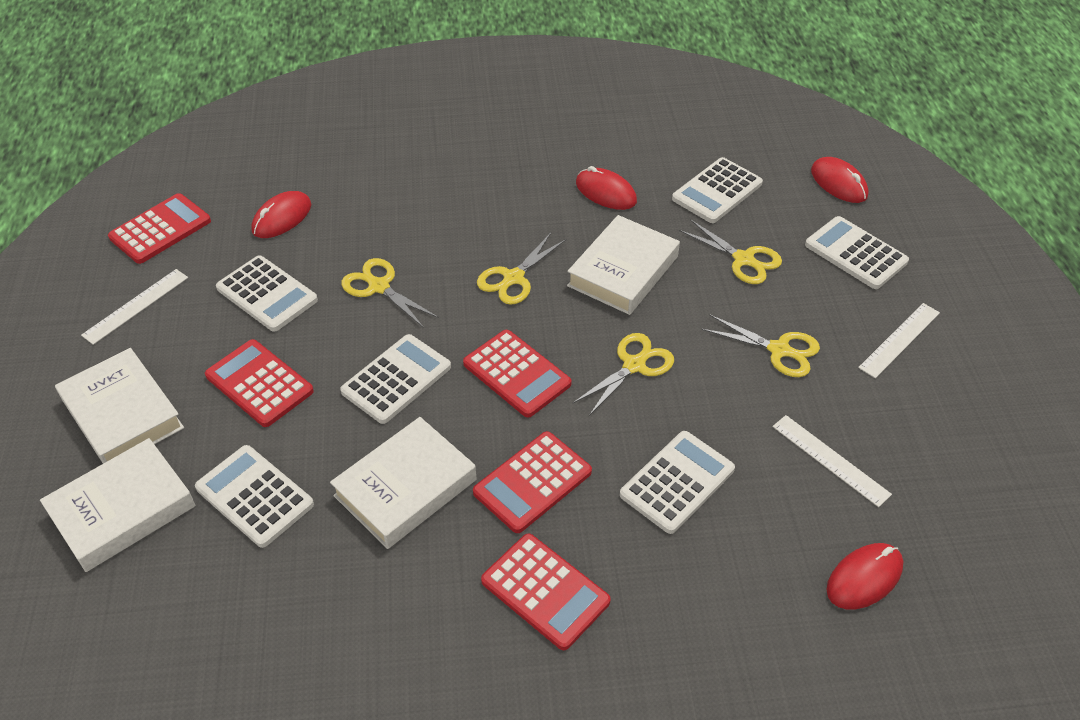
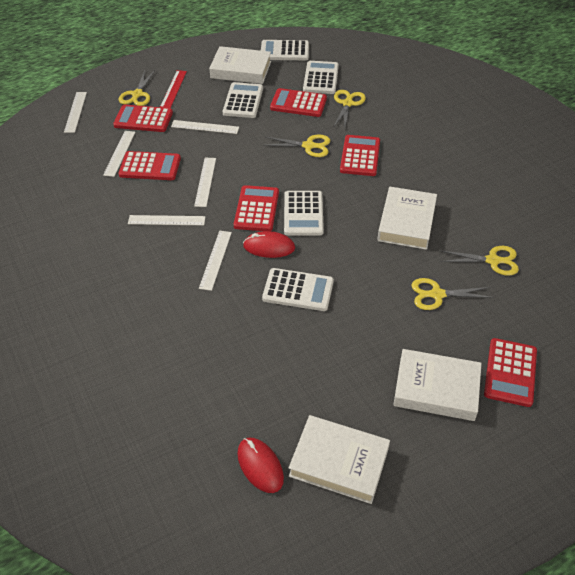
red calculator: 5 -> 6
red mouse: 4 -> 2
red ruler: 0 -> 1
white calculator: 6 -> 5
white ruler: 3 -> 6

